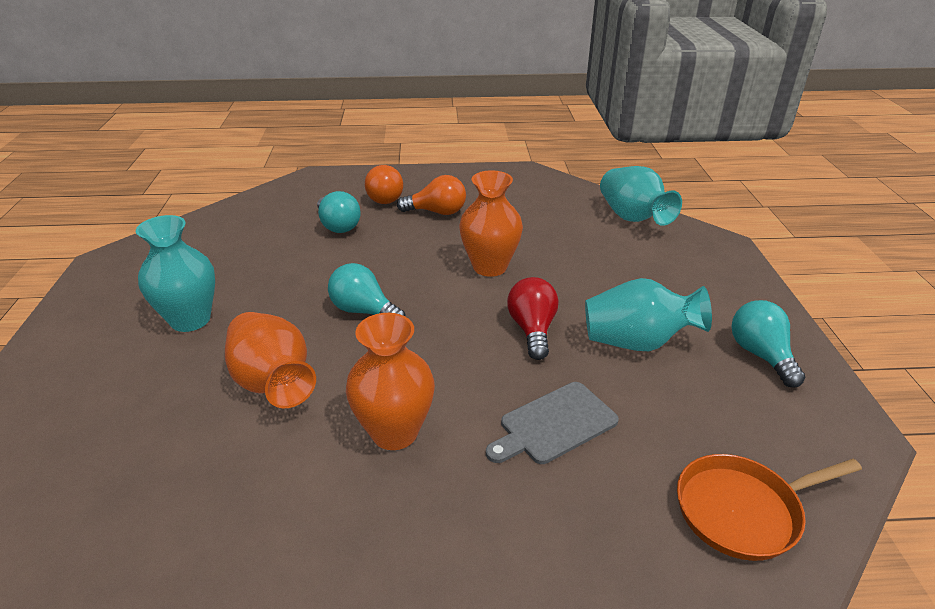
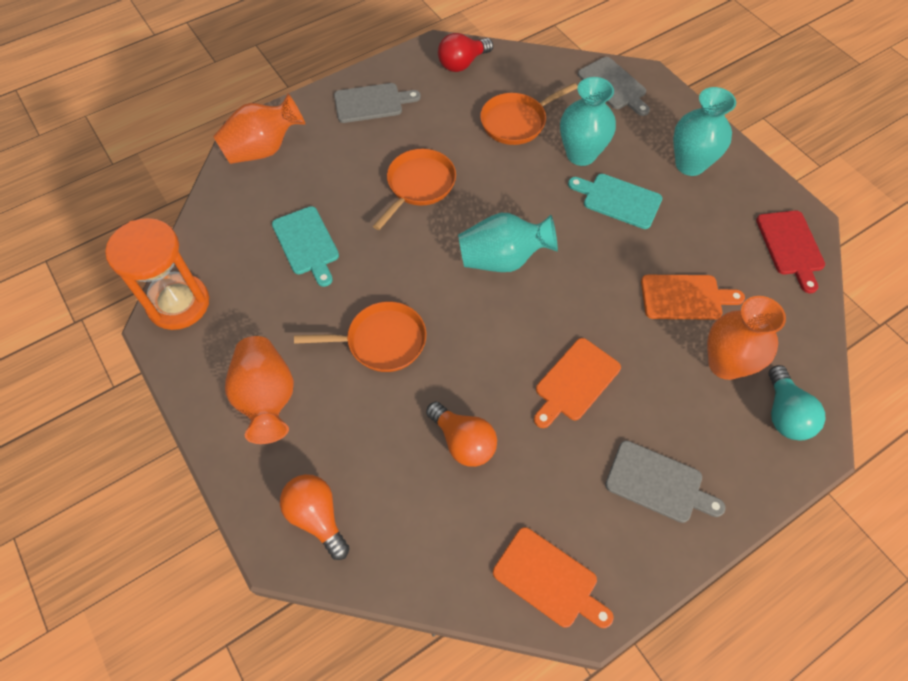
grey cutting board: 1 -> 3
orange cutting board: 0 -> 3
orange hourglass: 0 -> 1
orange pan: 1 -> 3
red cutting board: 0 -> 1
turquoise cutting board: 0 -> 2
turquoise light bulb: 3 -> 1

